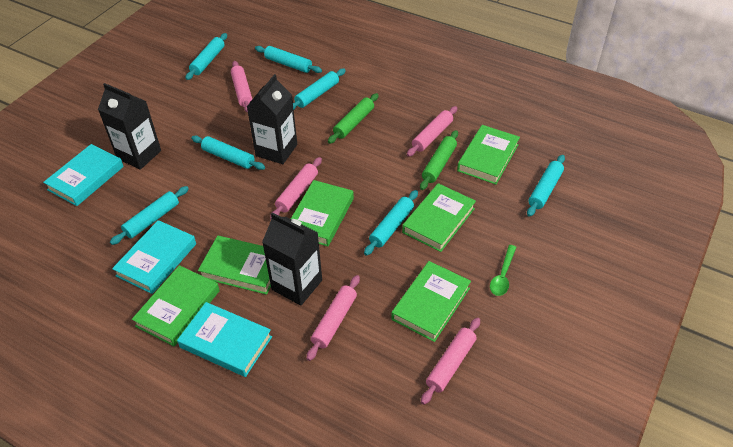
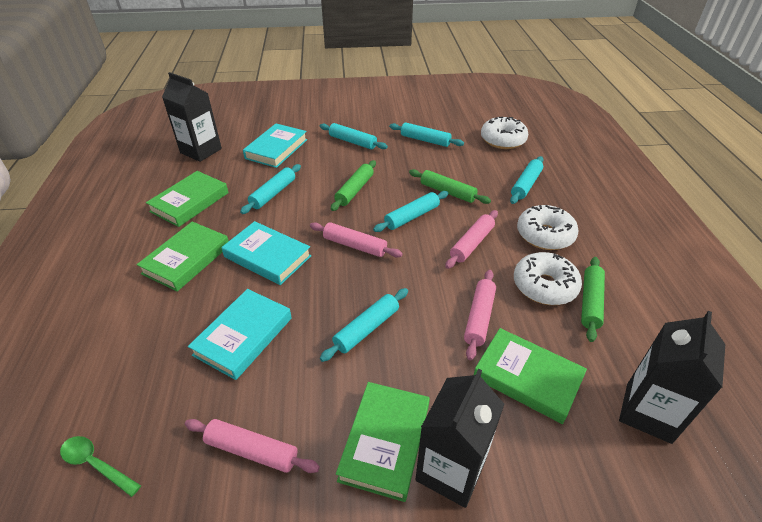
green book: 6 -> 4
green rolling pin: 2 -> 3
pink rolling pin: 5 -> 4
turquoise rolling pin: 7 -> 6
white donut: 0 -> 3

